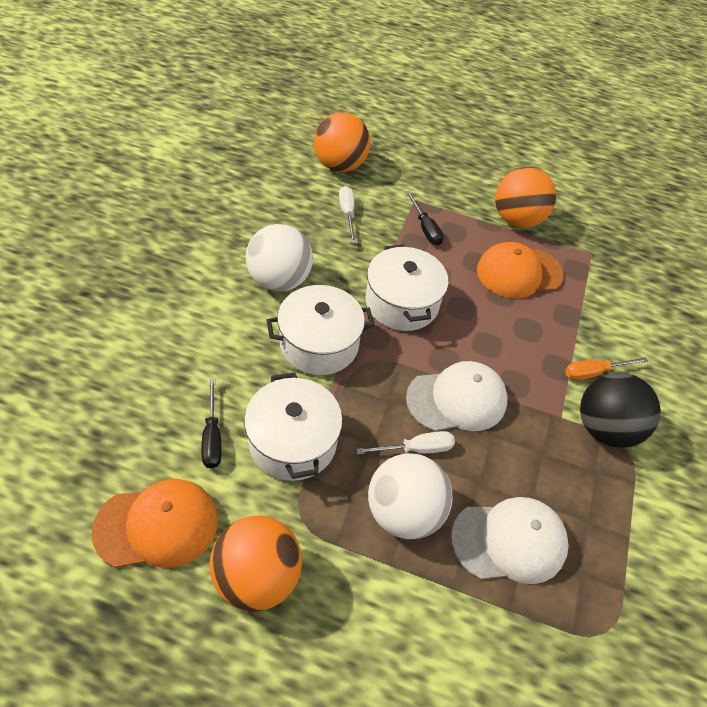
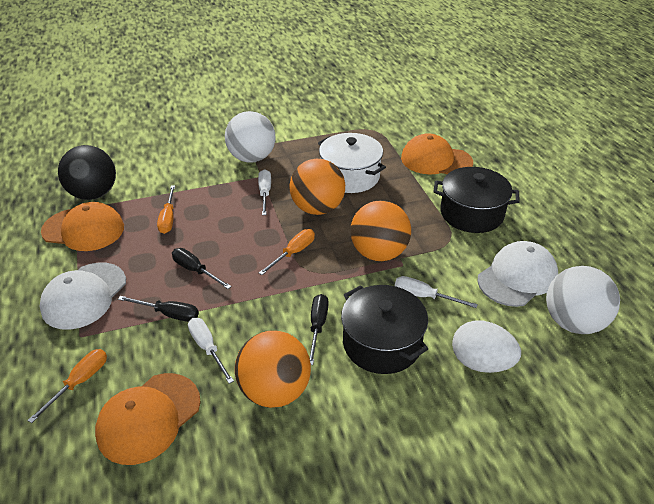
black pot: 0 -> 2
black screwdriver: 2 -> 3
orange cap: 2 -> 3
orange screwdriver: 1 -> 3
white egg: 0 -> 1
white pot: 3 -> 1
white screwdriver: 2 -> 3

